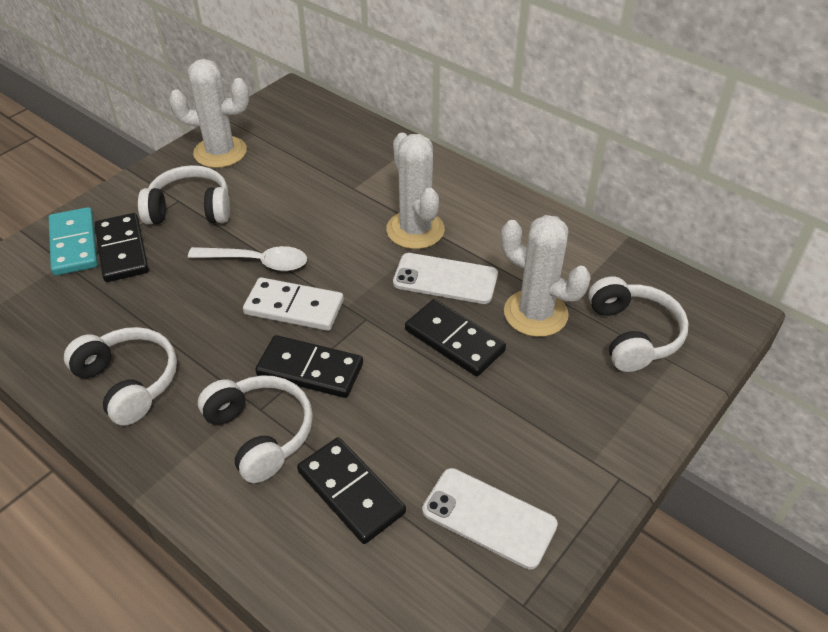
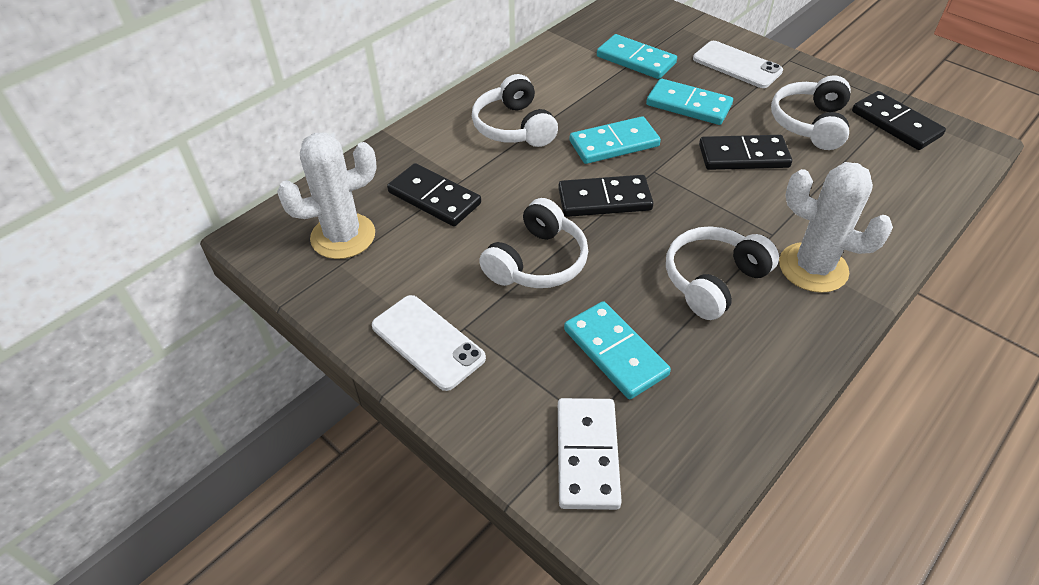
turquoise domino: 1 -> 4
white cactus: 3 -> 2
white spoon: 1 -> 0

